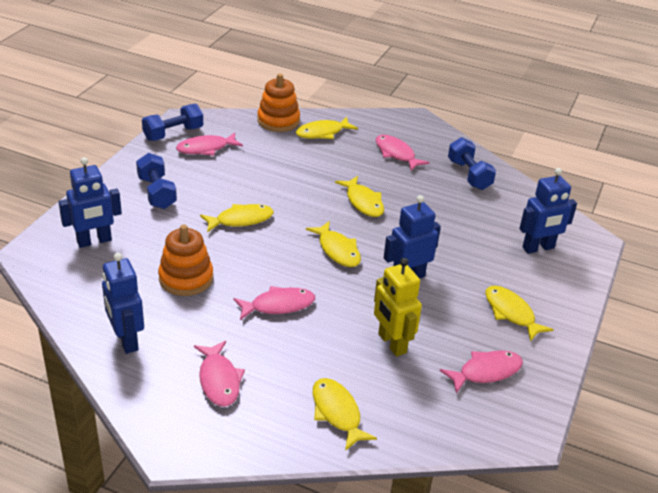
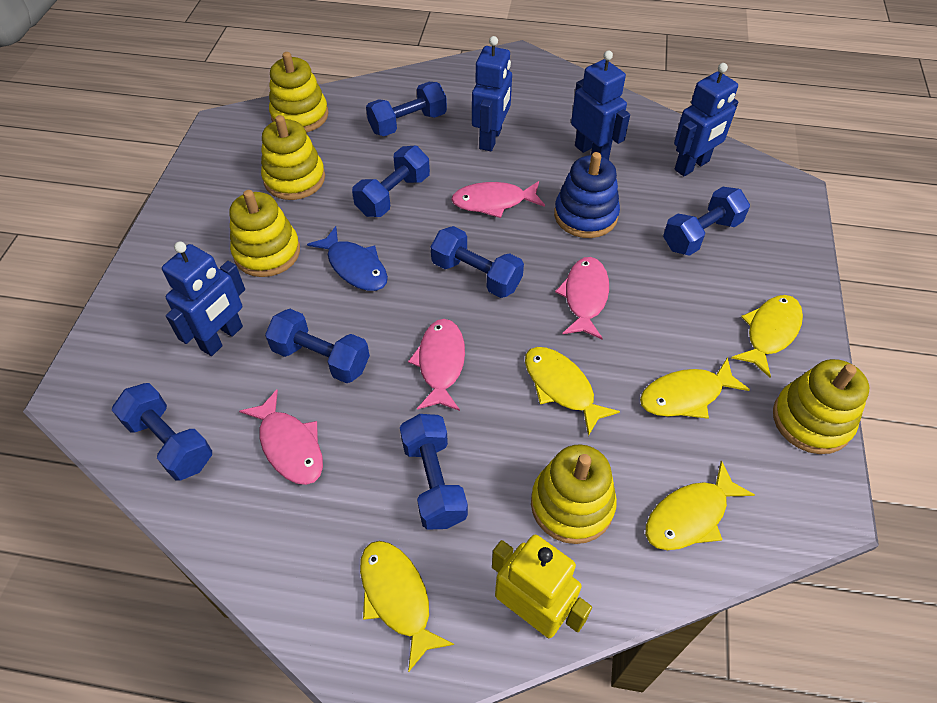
blue dumbbell: 3 -> 7
blue fish: 0 -> 1
blue stacking toy: 0 -> 1
orange stacking toy: 2 -> 0
pink fish: 5 -> 4
yellow fish: 6 -> 5
yellow stacking toy: 0 -> 5

